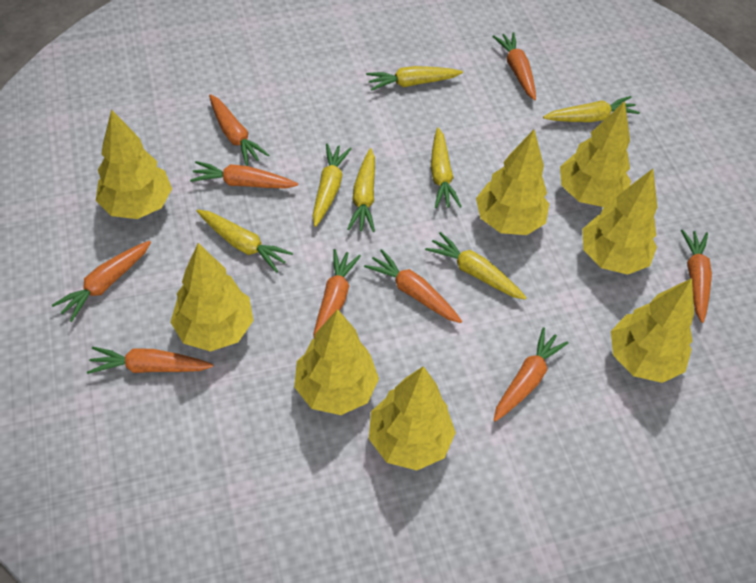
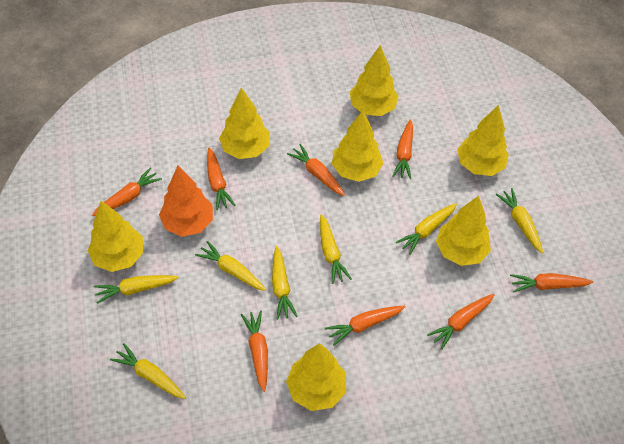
orange carrot: 9 -> 8
orange tree: 0 -> 1
yellow tree: 8 -> 7

